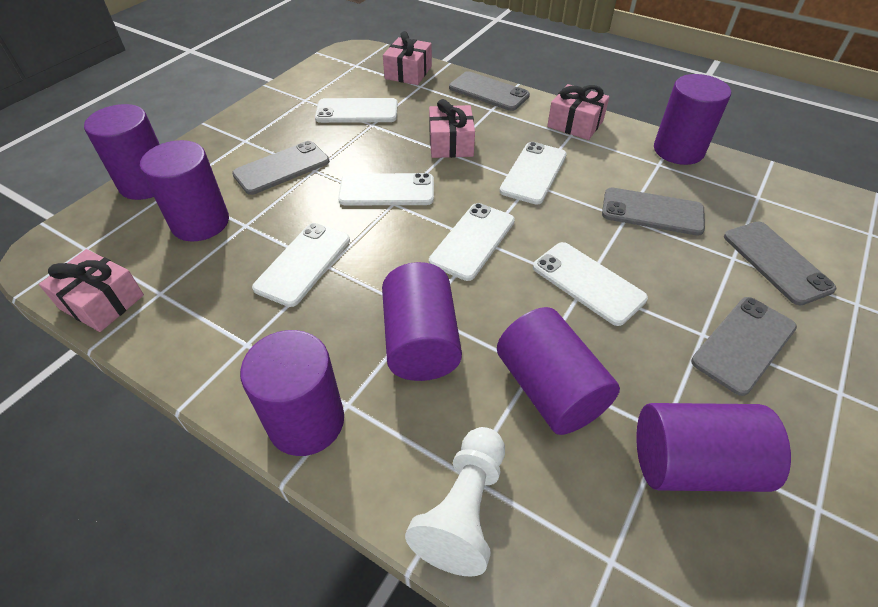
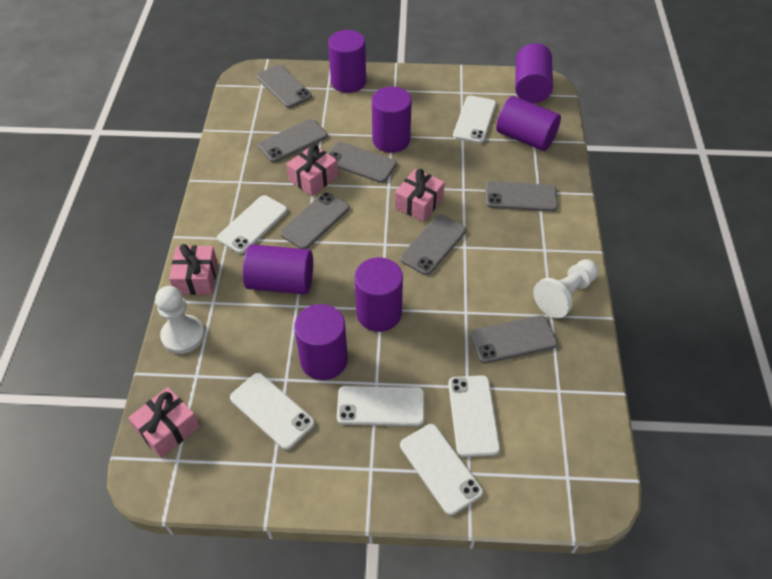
grey phone: 5 -> 7
white pawn: 1 -> 2

